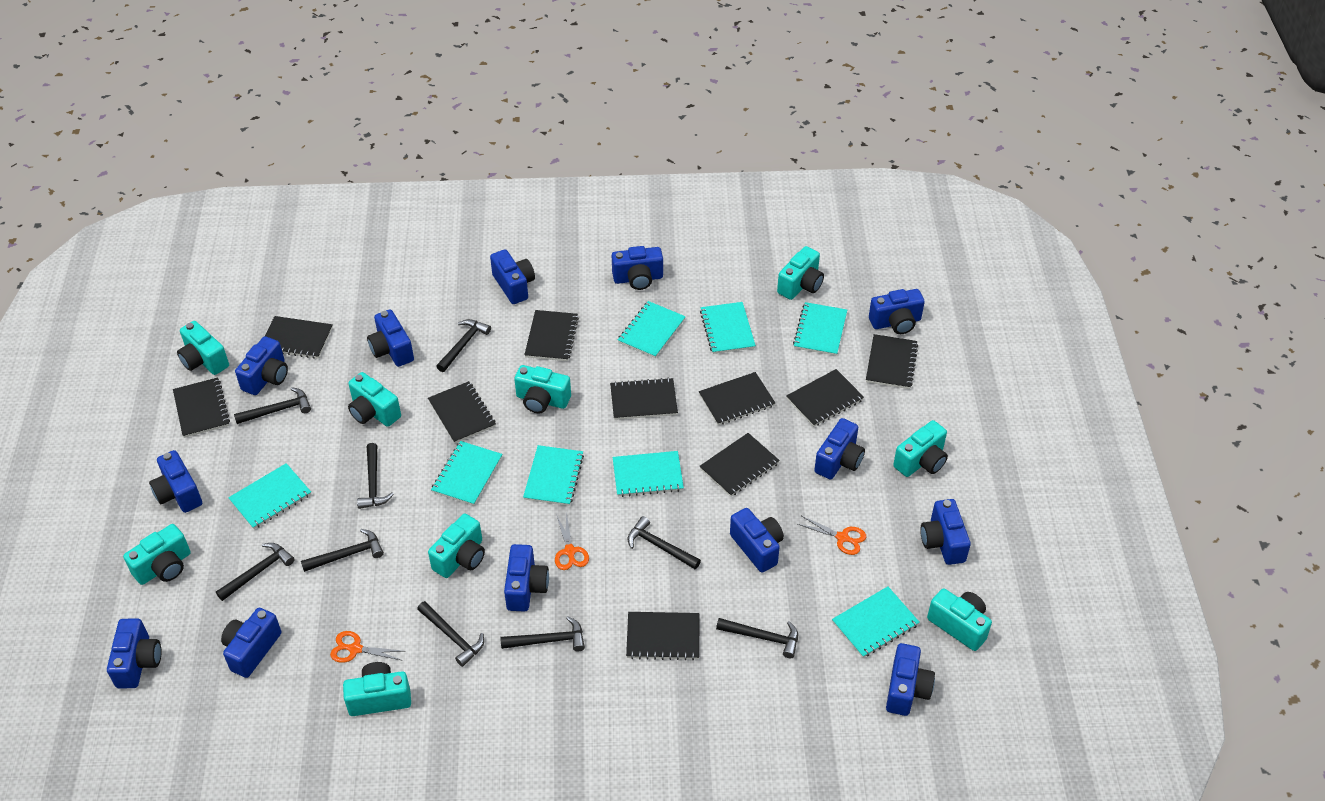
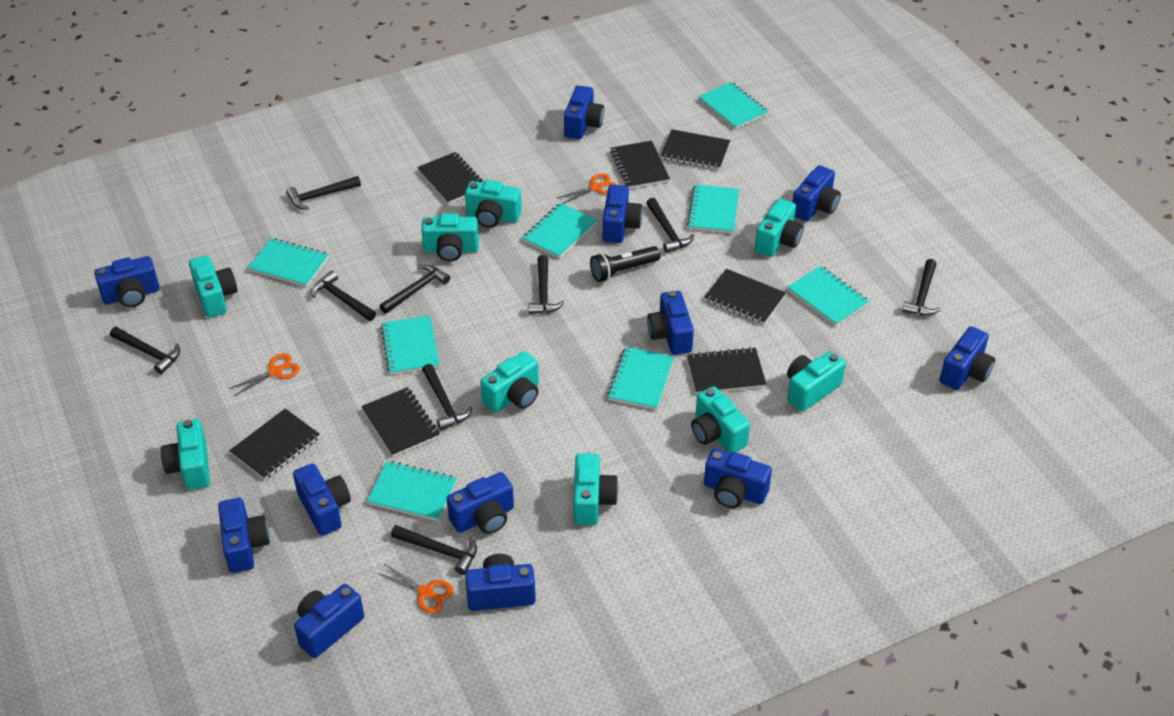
black flashlight: 0 -> 1
black notebook: 10 -> 7
blue camera: 13 -> 12

